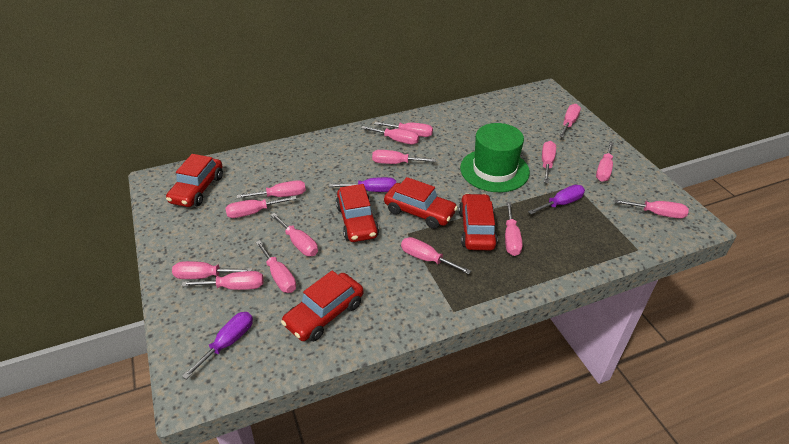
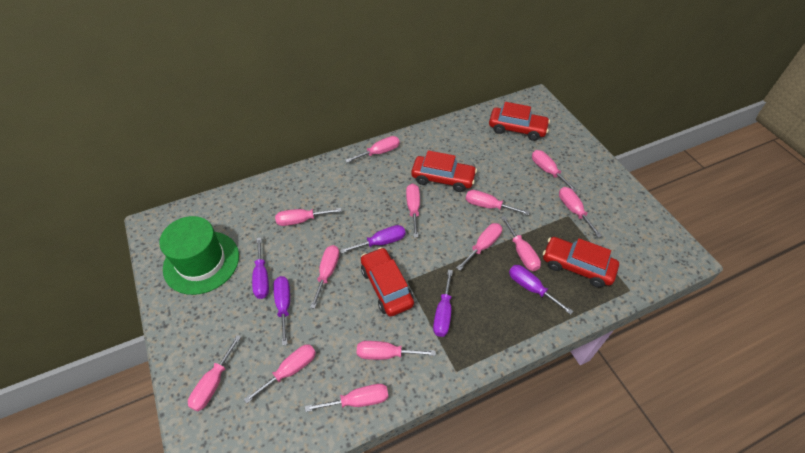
pink screwdriver: 15 -> 13
purple screwdriver: 3 -> 5
red car: 5 -> 4

